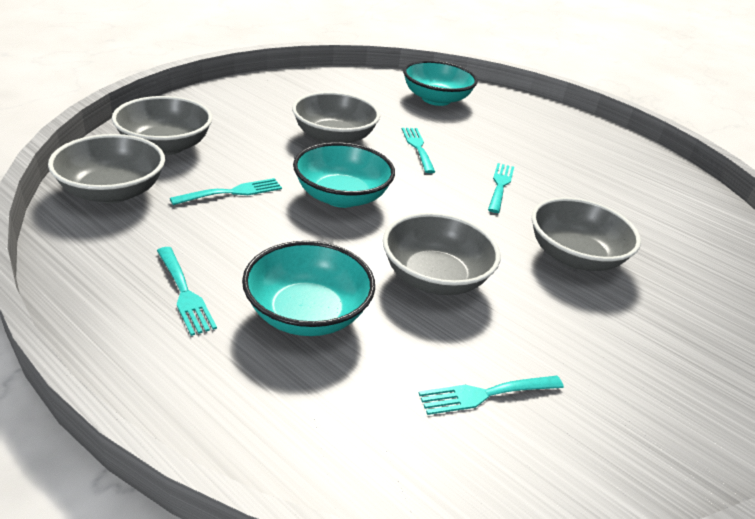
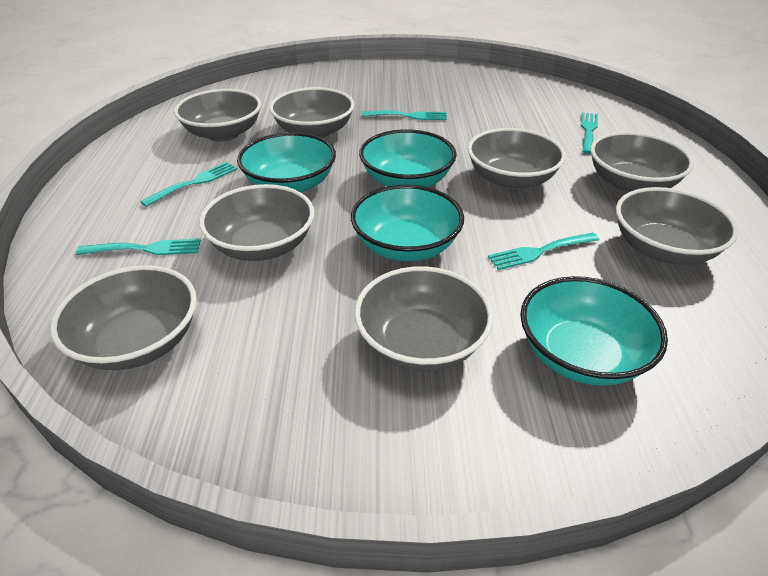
grey bowl: 5 -> 8
turquoise bowl: 3 -> 4

